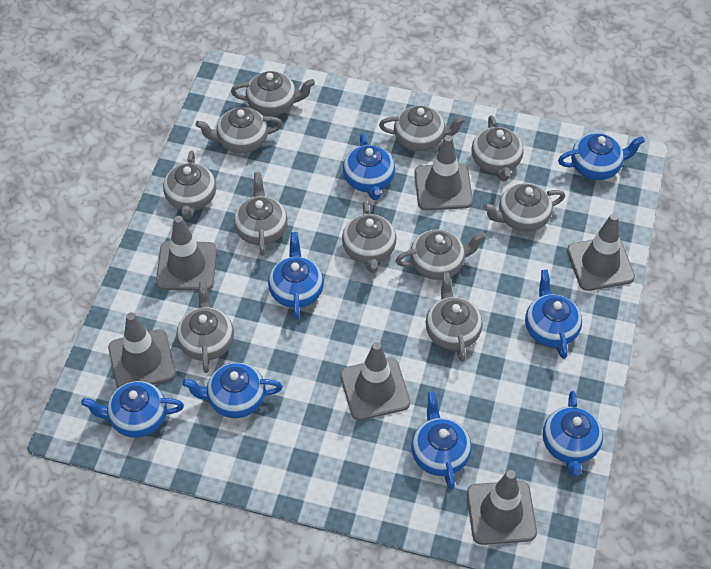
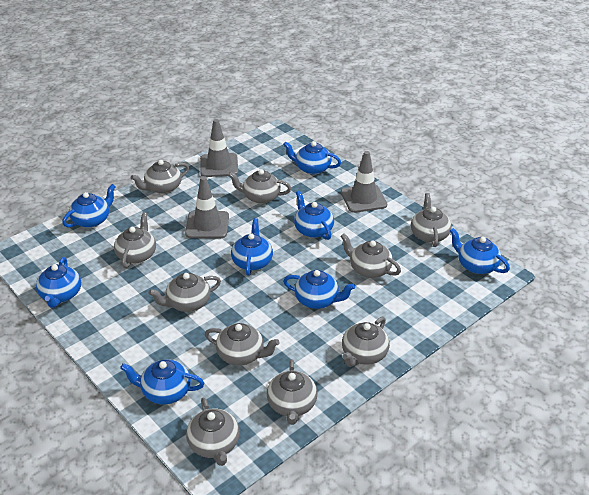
grey teapot: 11 -> 10
grey traffic cone: 6 -> 3

